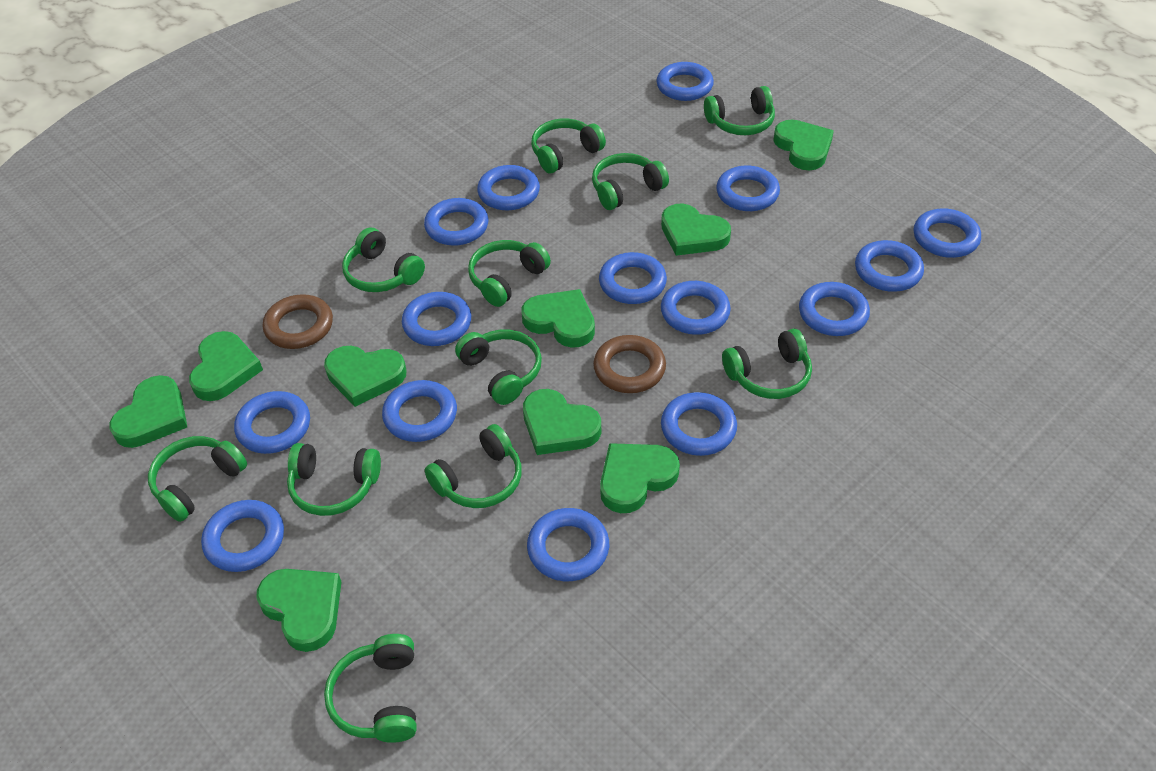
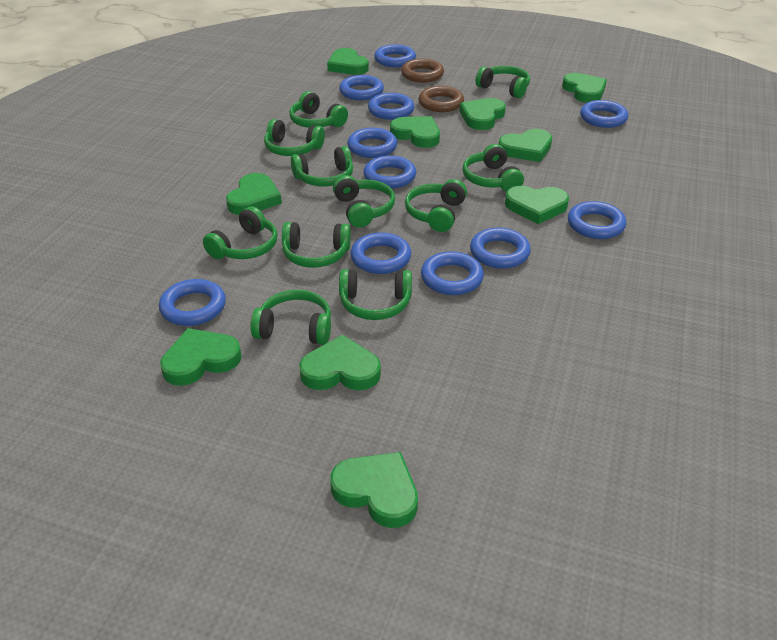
blue ring: 15 -> 11
green heart: 9 -> 10

